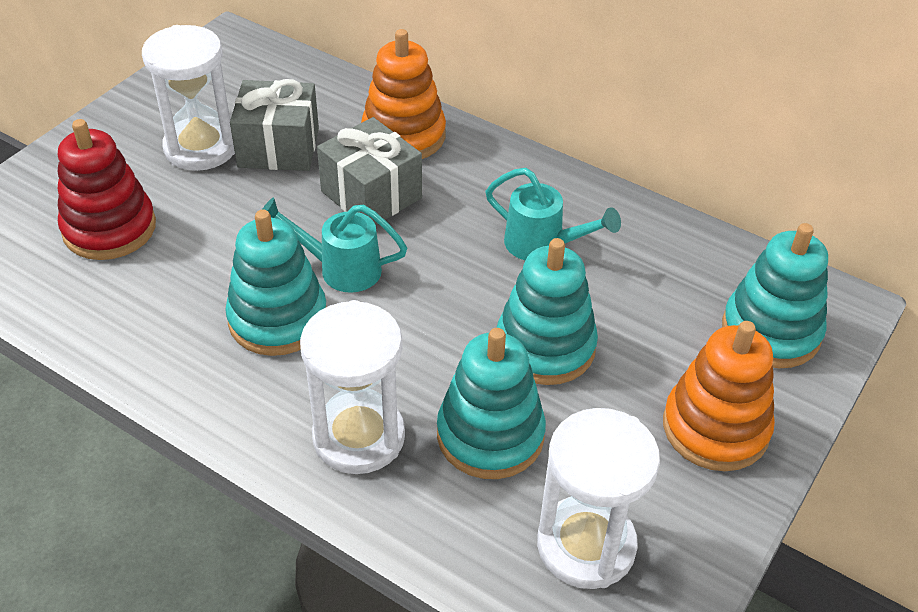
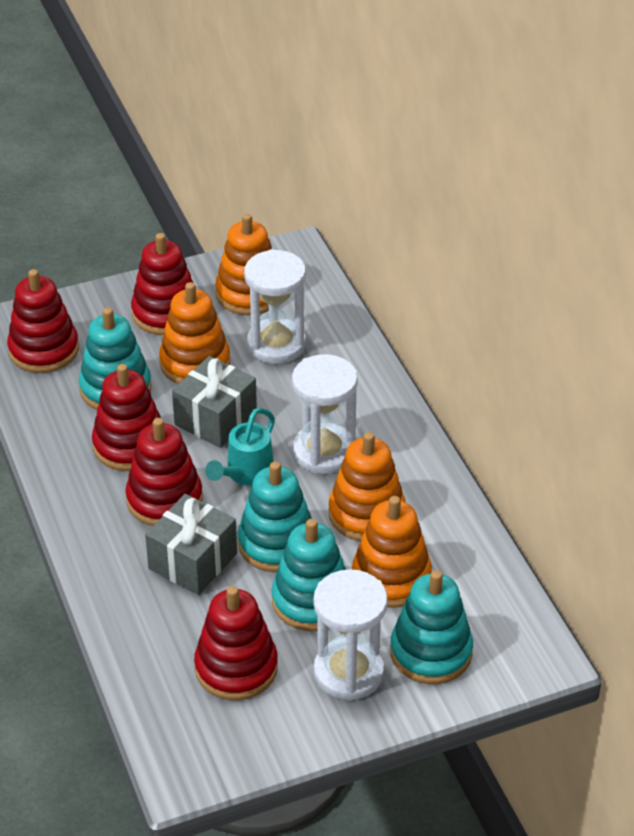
orange stacking toy: 2 -> 4
red stacking toy: 1 -> 5
turquoise watering can: 2 -> 1

